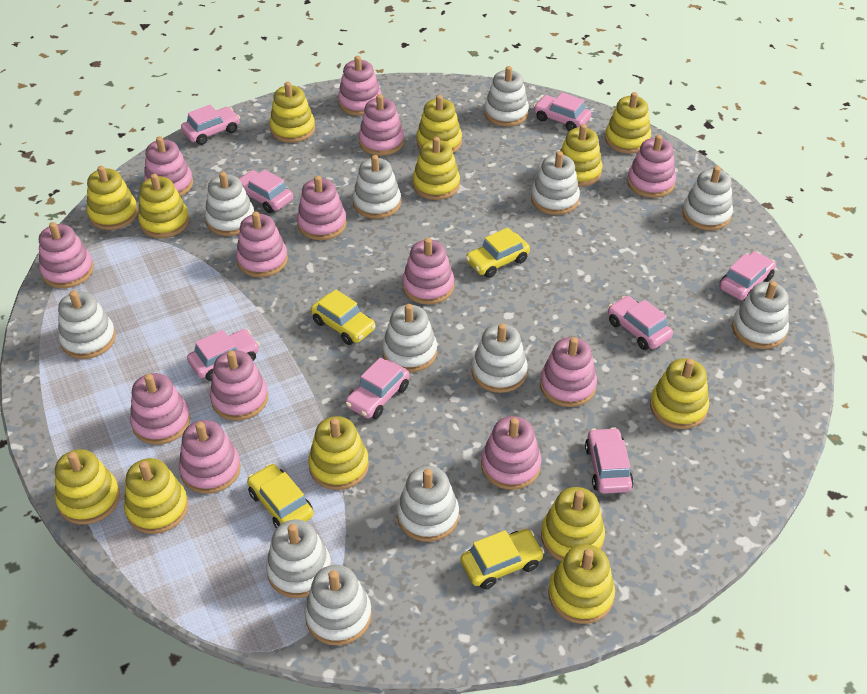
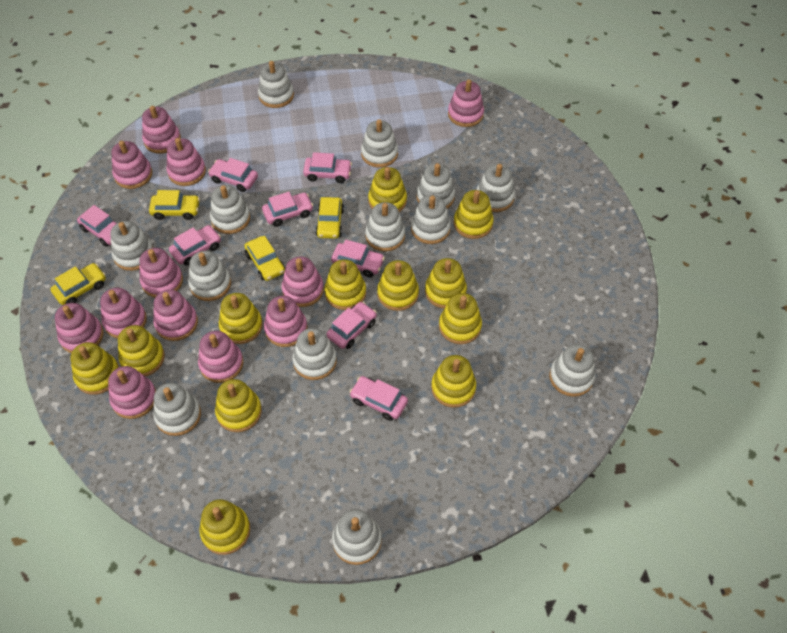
pink stacking toy: 13 -> 12
white stacking toy: 12 -> 13
yellow stacking toy: 13 -> 12

